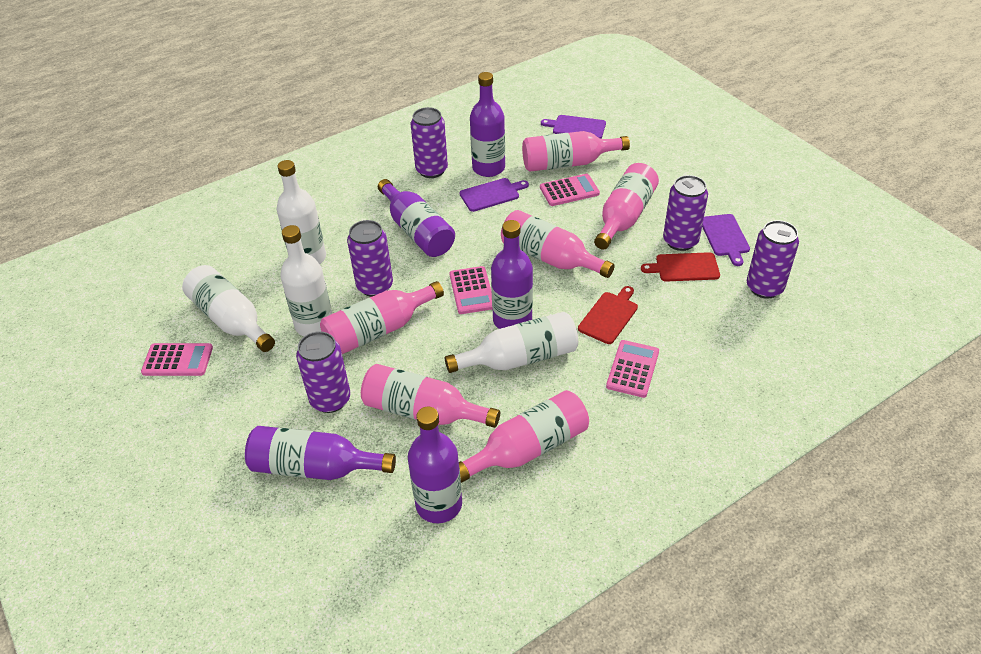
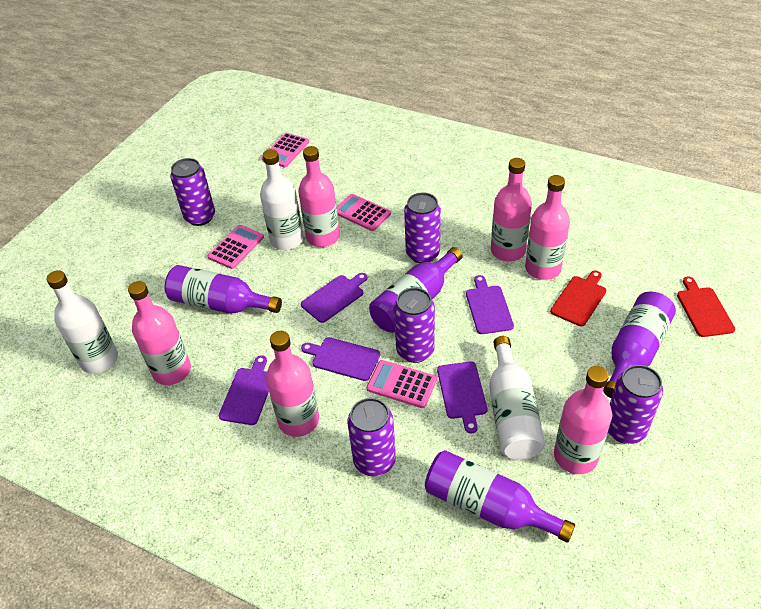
purple bottle: 5 -> 4
purple cutting board: 3 -> 5
white bottle: 4 -> 3

